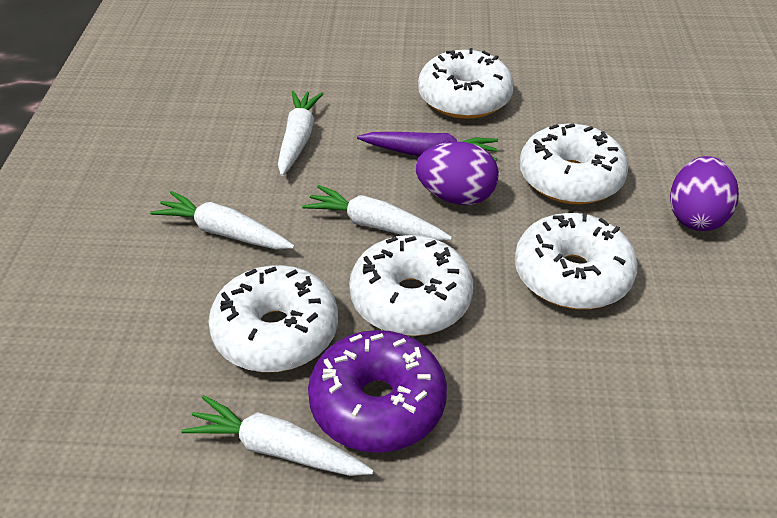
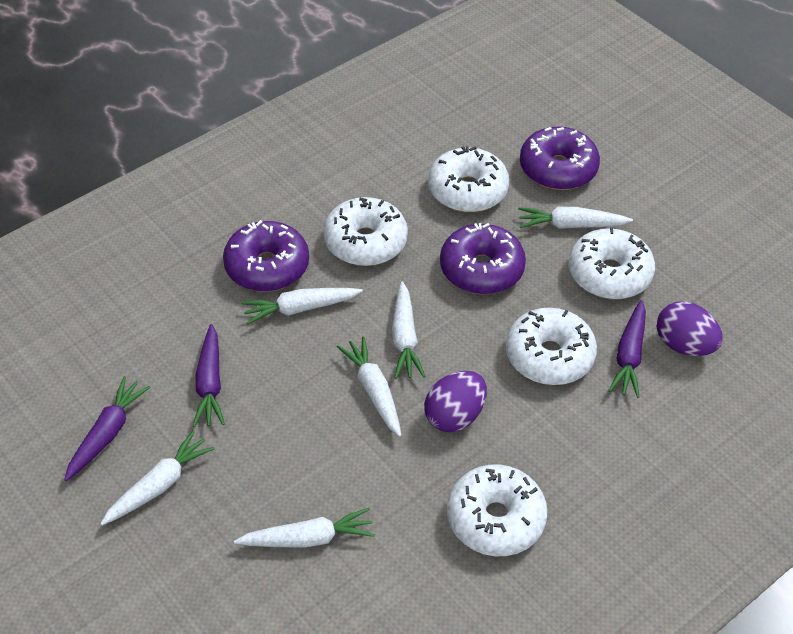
purple carrot: 1 -> 3
purple donut: 1 -> 3
white carrot: 4 -> 6

